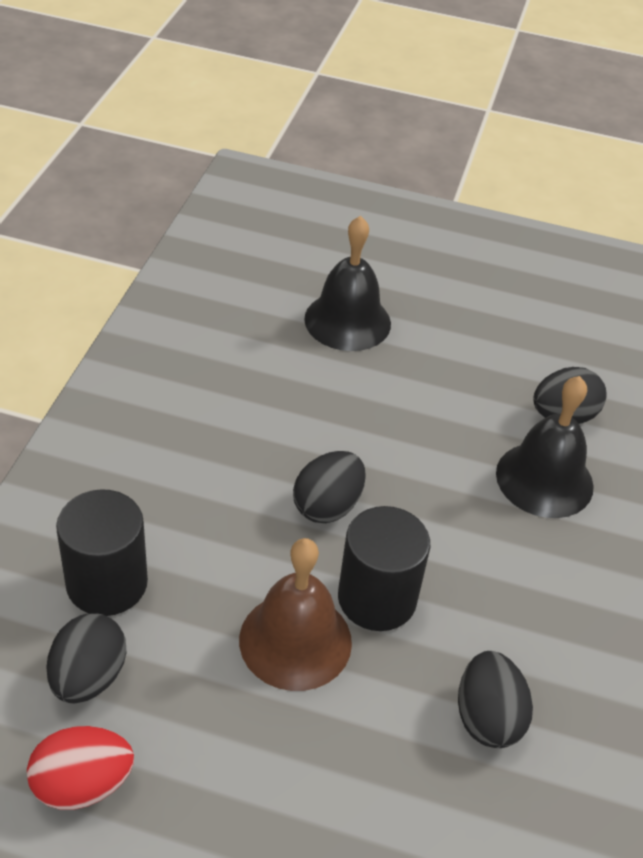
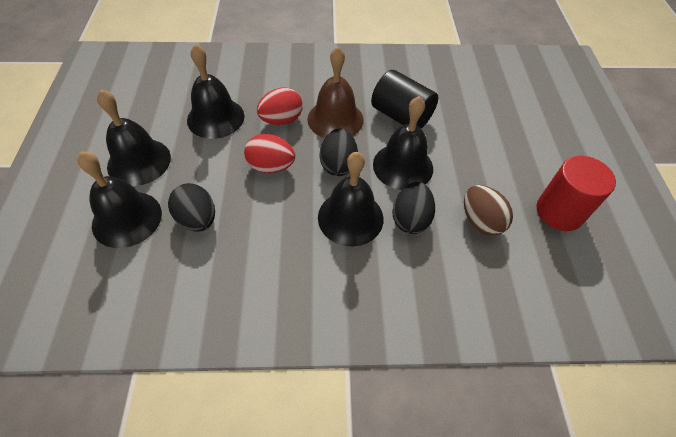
black bell: 2 -> 5
black cylinder: 2 -> 1
black egg: 4 -> 3
brown egg: 0 -> 1
red cylinder: 0 -> 1
red egg: 1 -> 2

